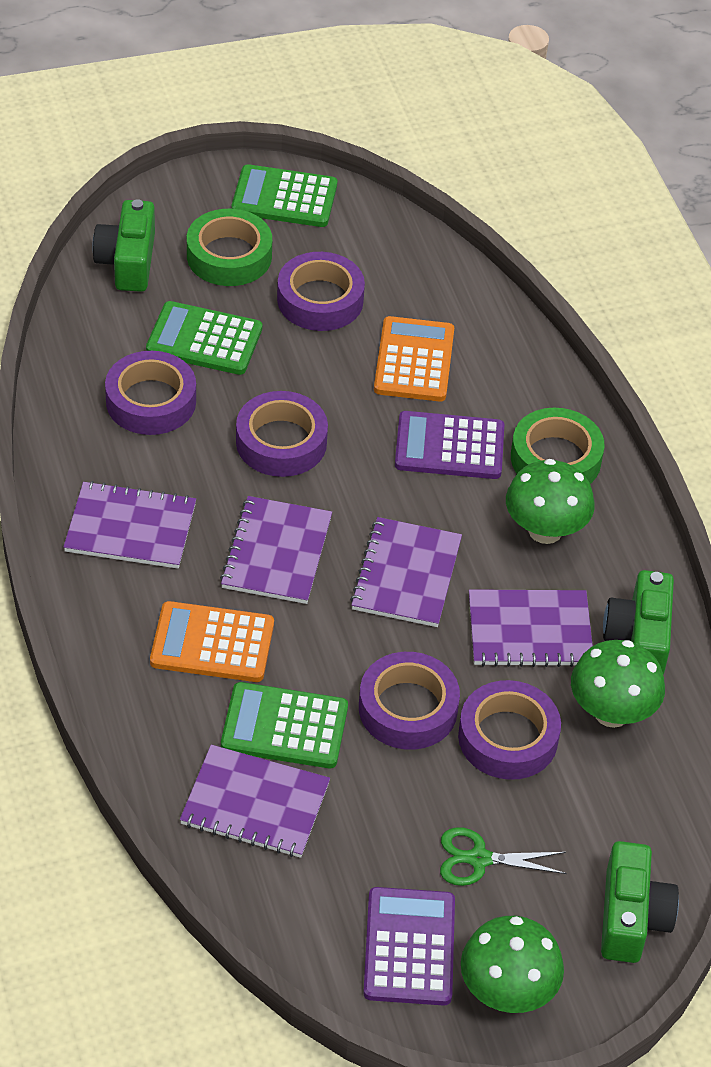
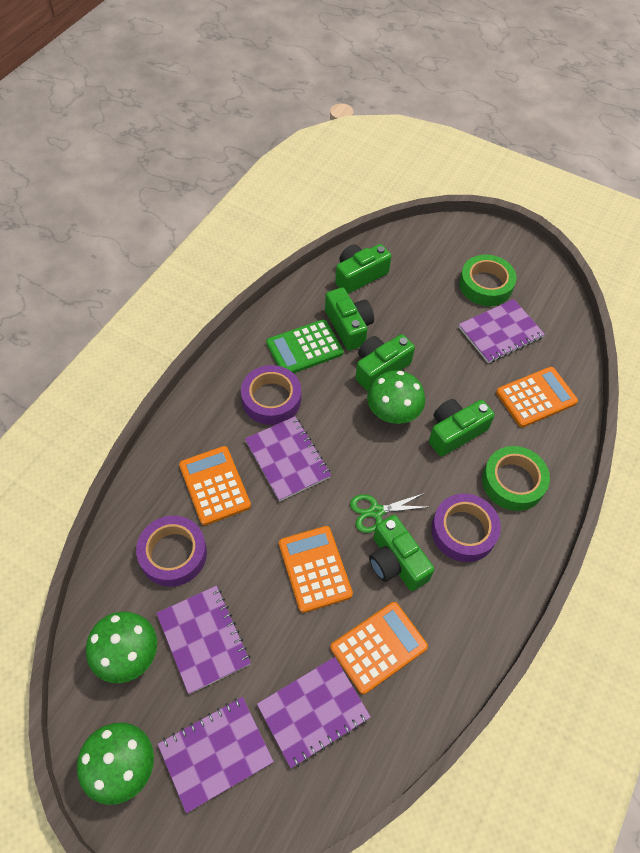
green calculator: 3 -> 1
green camera: 3 -> 5
orange calculator: 2 -> 4
purple calculator: 2 -> 0
purple tape: 5 -> 3

